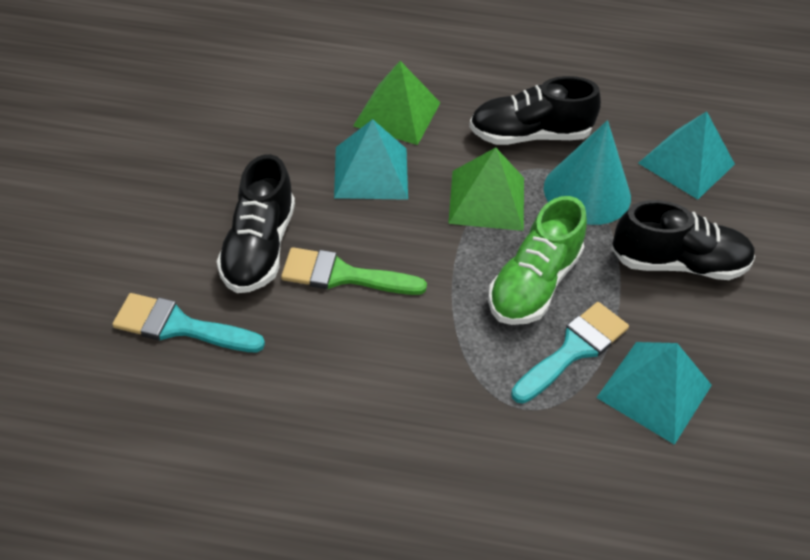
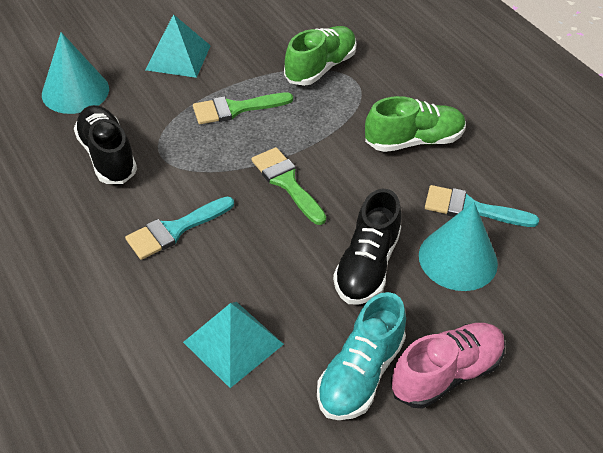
black shoe: 3 -> 2
green brush: 1 -> 2
green pyramid: 2 -> 0
green shoe: 1 -> 2
pink shoe: 0 -> 1
turquoise cone: 1 -> 2
turquoise pyramid: 3 -> 2
turquoise shoe: 0 -> 1

